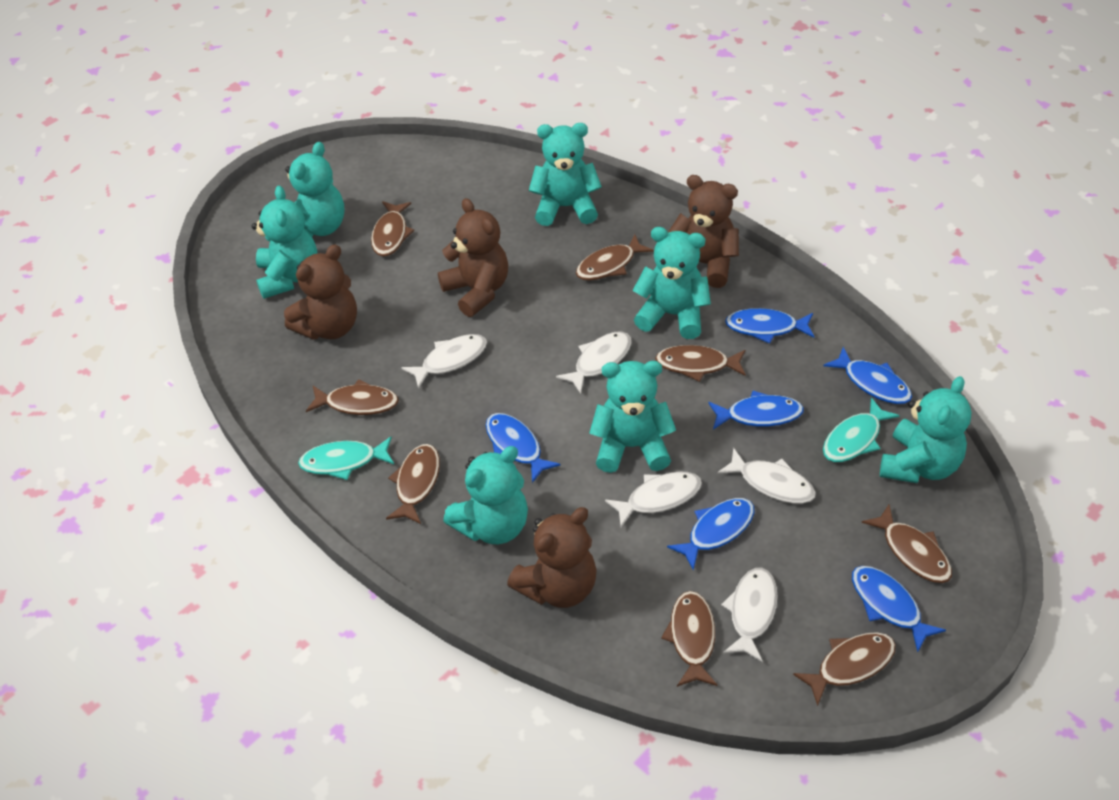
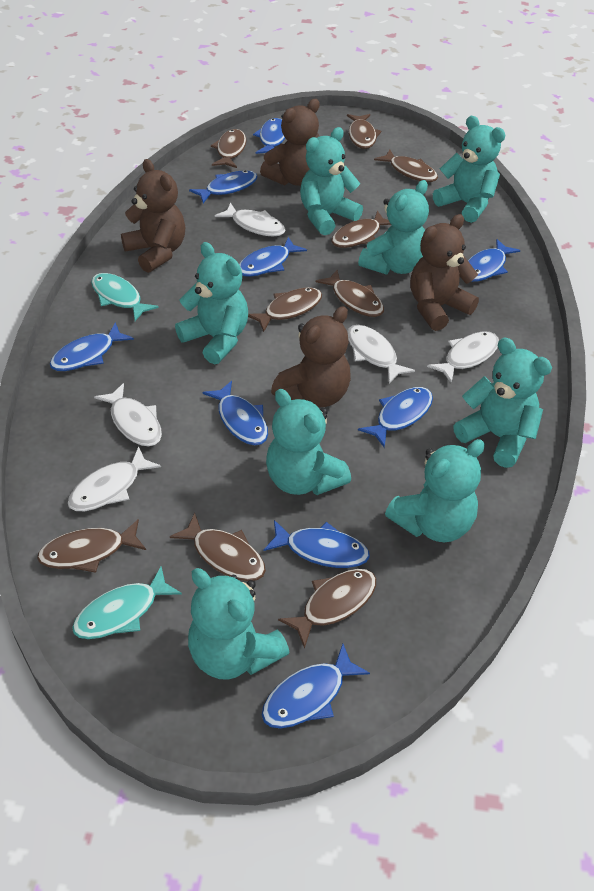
blue fish: 6 -> 9
brown fish: 8 -> 9
turquoise teddy bear: 7 -> 8

